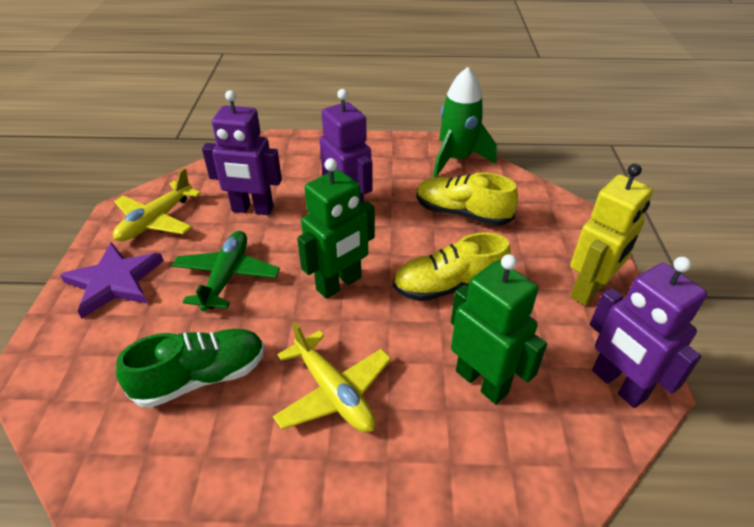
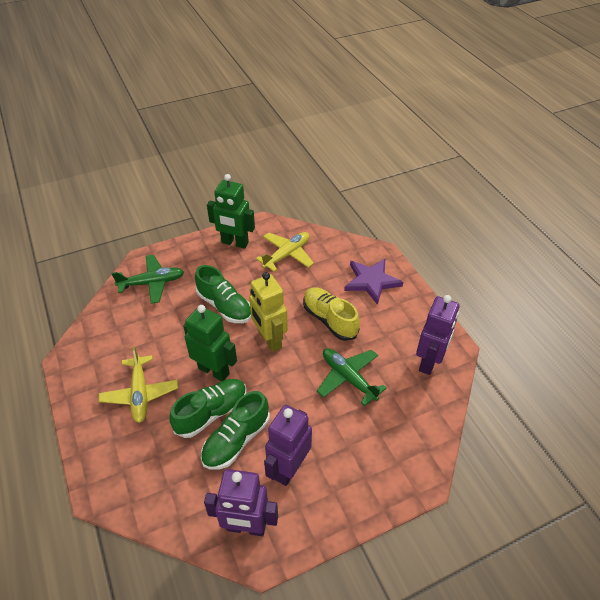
green plane: 1 -> 2
green rocket: 1 -> 0
green shoe: 1 -> 3
yellow shoe: 2 -> 1

